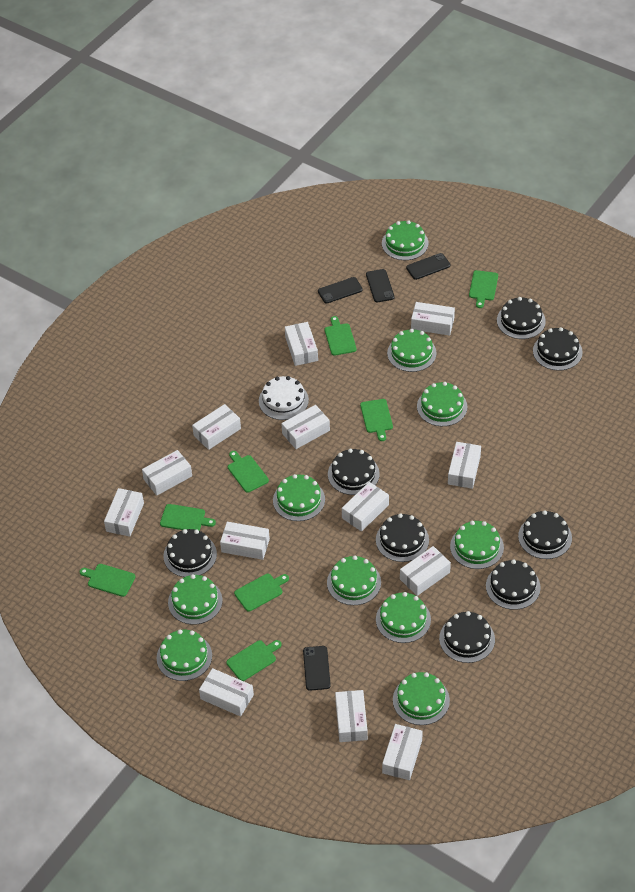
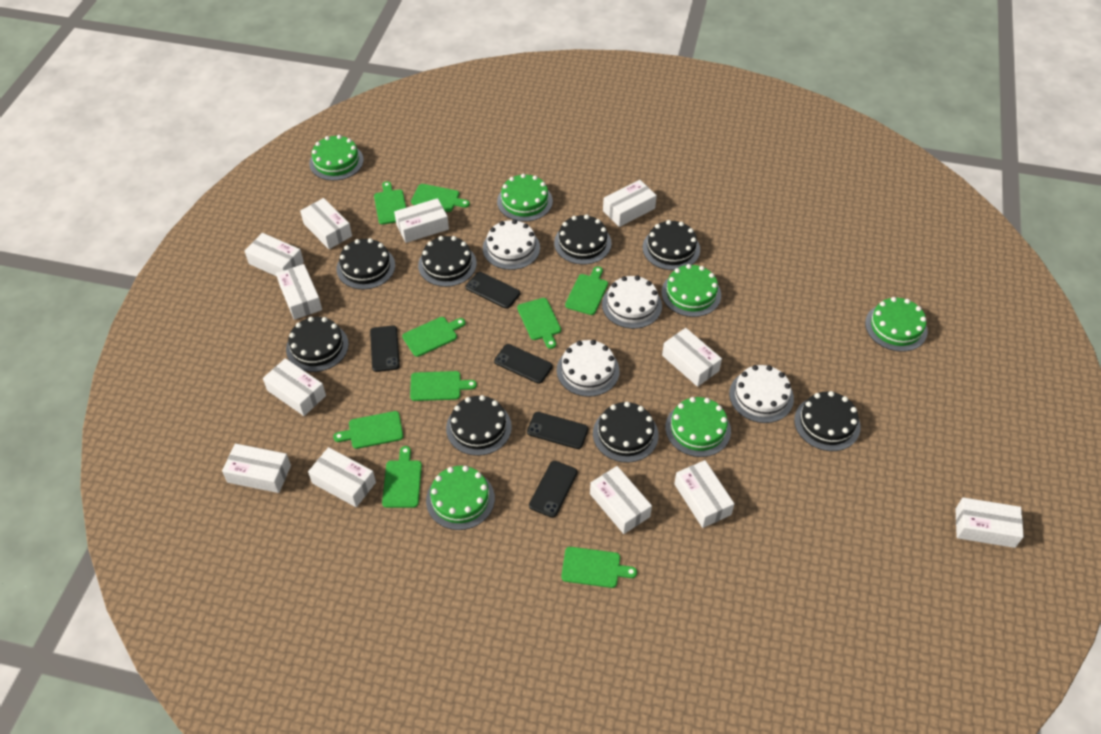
black phone: 4 -> 5
green cake: 10 -> 6
green cutting board: 8 -> 9
white box: 13 -> 12
white cake: 1 -> 4

